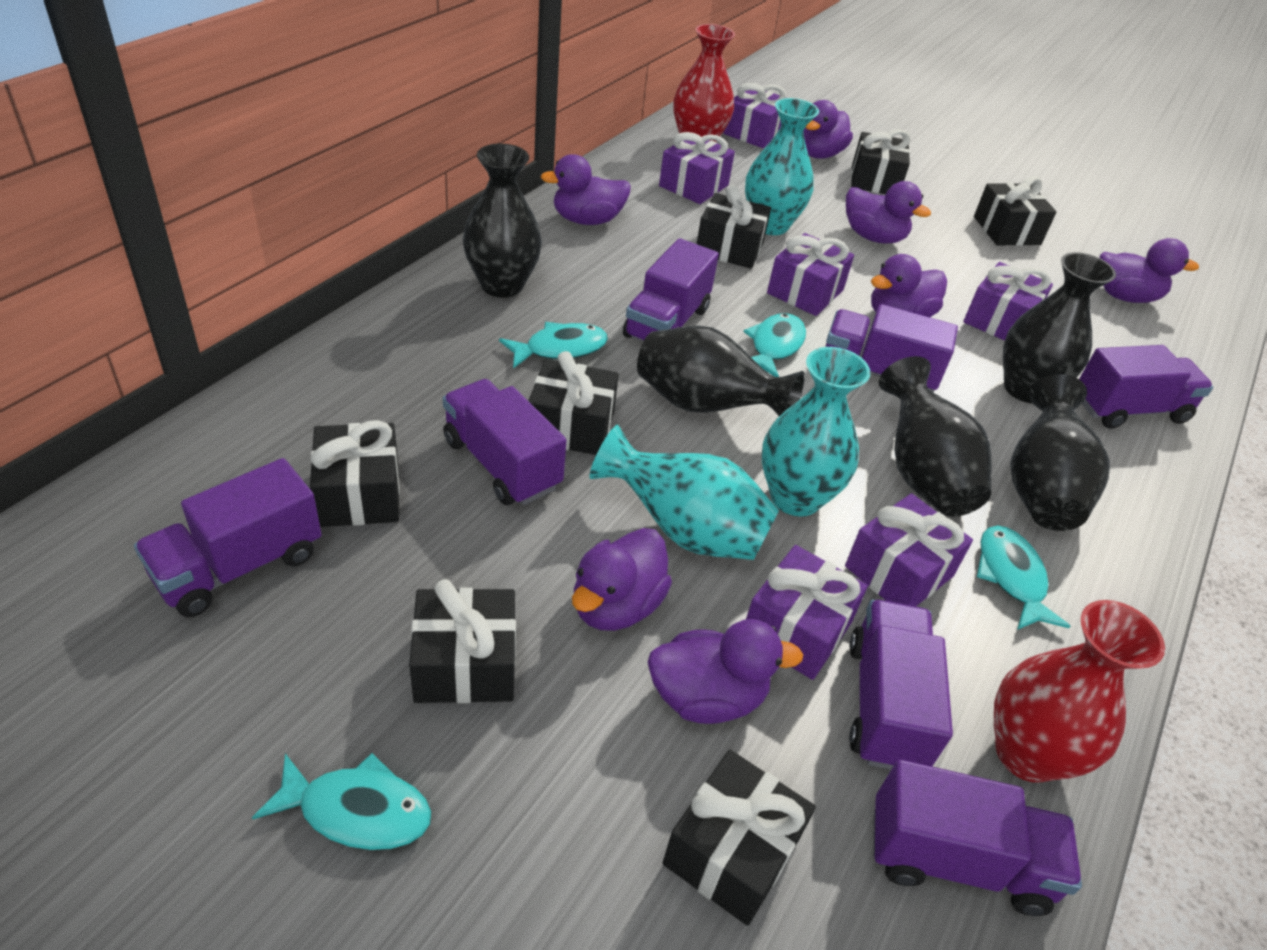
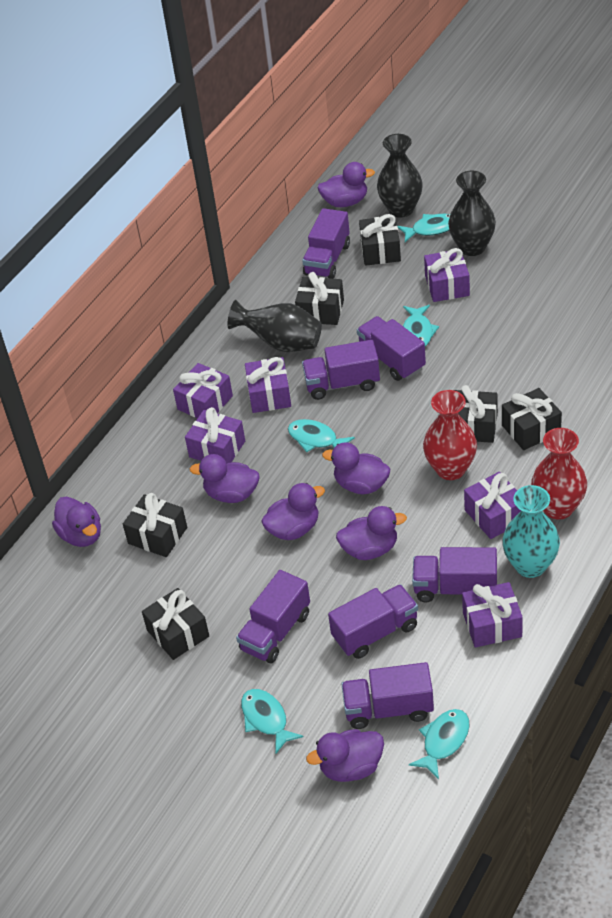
black gift: 7 -> 6
black vase: 5 -> 3
turquoise fish: 4 -> 5
turquoise vase: 3 -> 1

